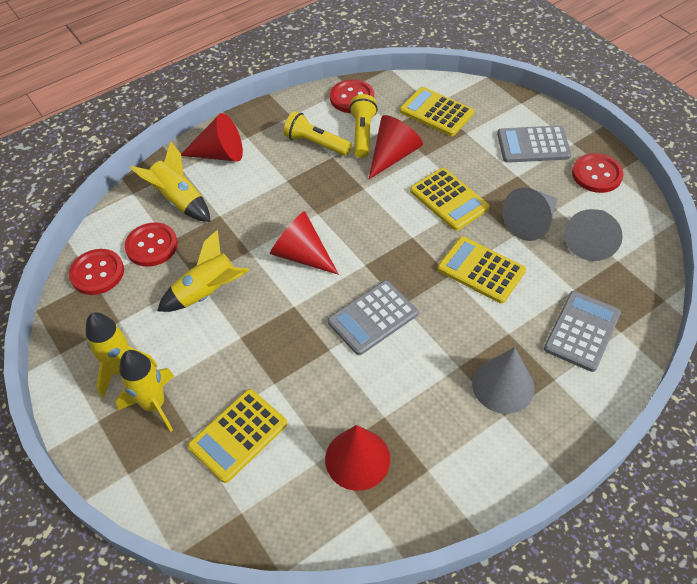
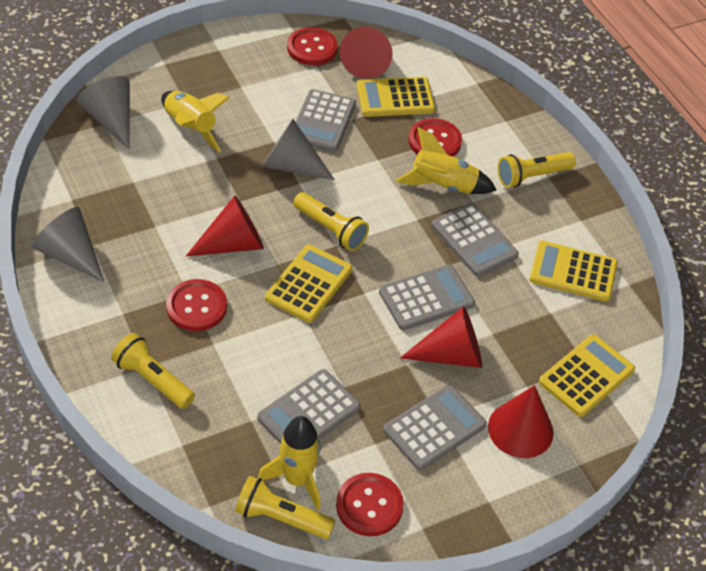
grey calculator: 3 -> 5
yellow flashlight: 2 -> 4
yellow rocket: 4 -> 3

